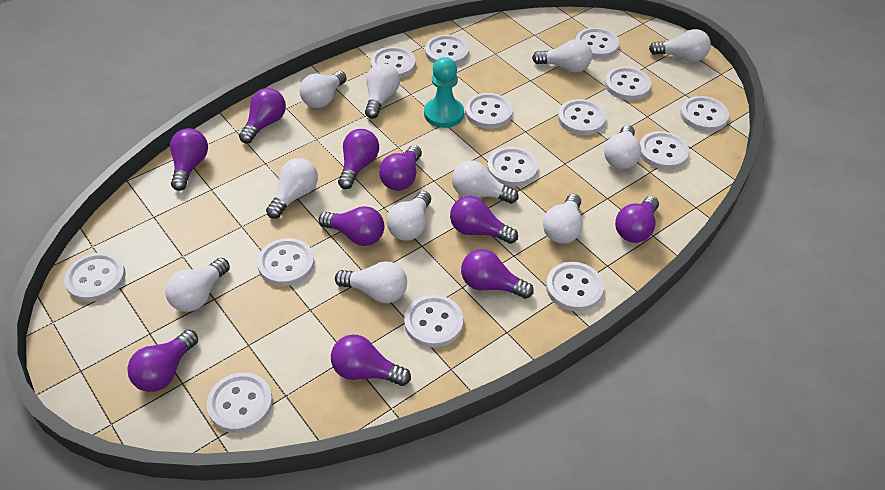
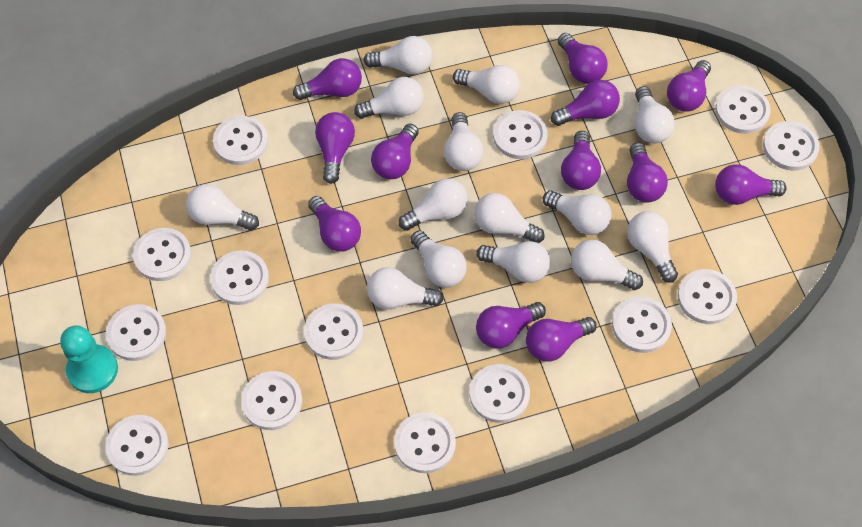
purple light bulb: 10 -> 12
white light bulb: 11 -> 14

